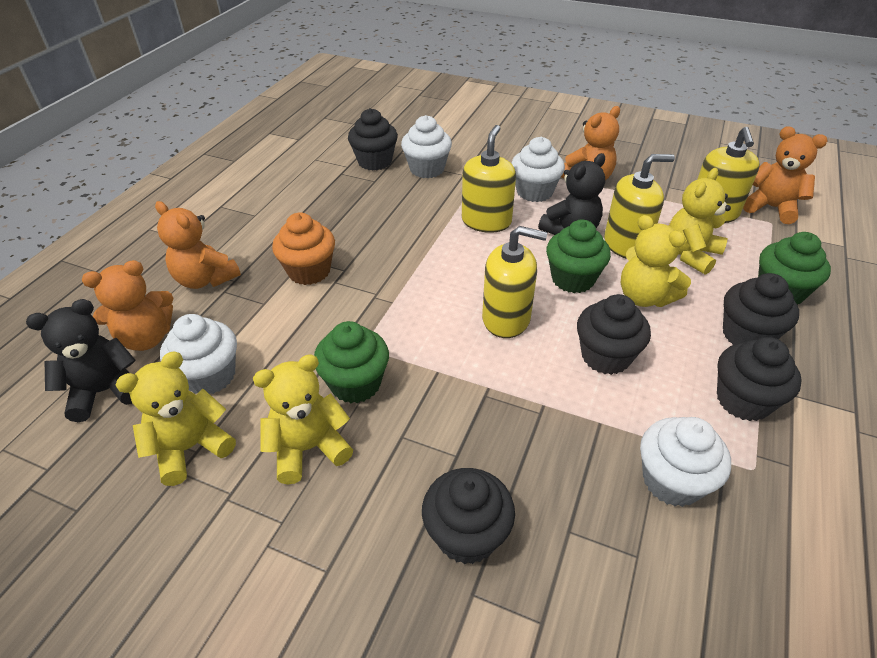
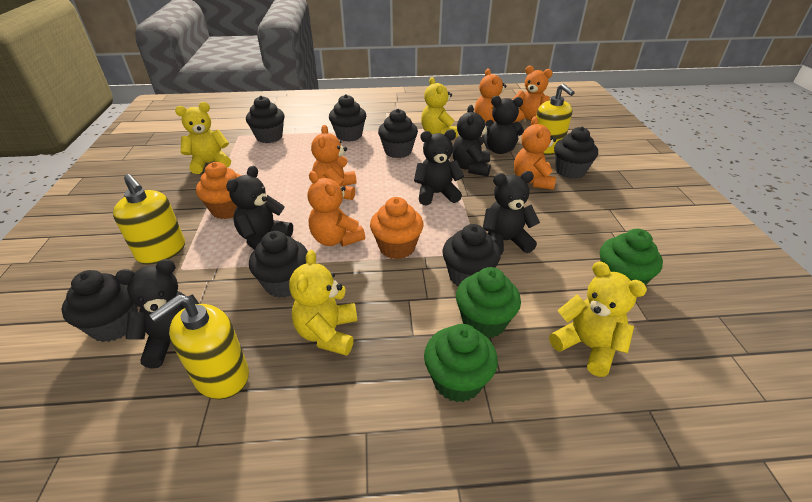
black cupcake: 5 -> 7
black teddy bear: 2 -> 6
orange cupcake: 1 -> 2
orange teddy bear: 4 -> 5
white cupcake: 4 -> 0
yellow soap dispenser: 4 -> 3

